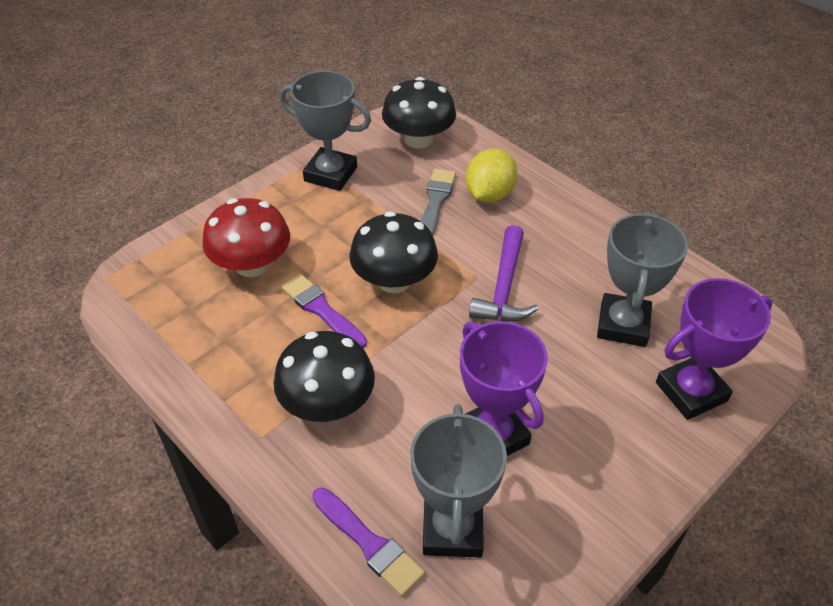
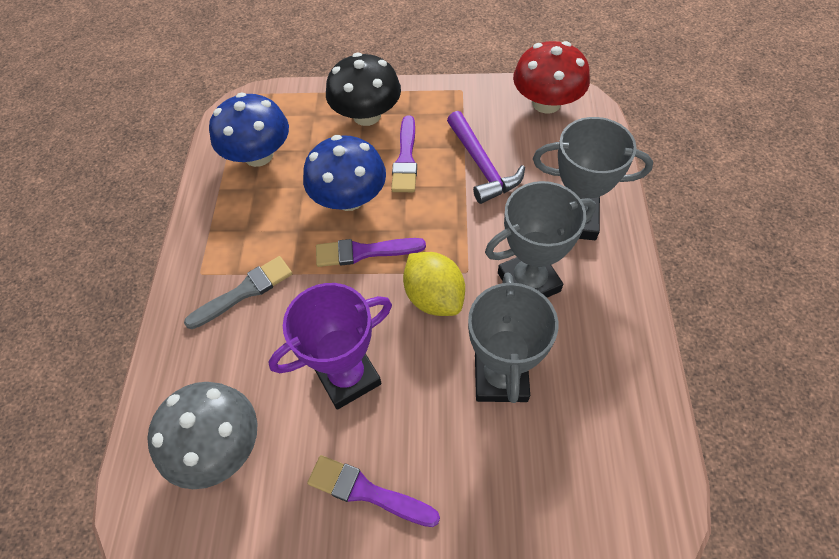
black mushroom: 3 -> 1
blue mushroom: 0 -> 2
grey mushroom: 0 -> 1
purple brush: 2 -> 3
purple trophy: 2 -> 1

